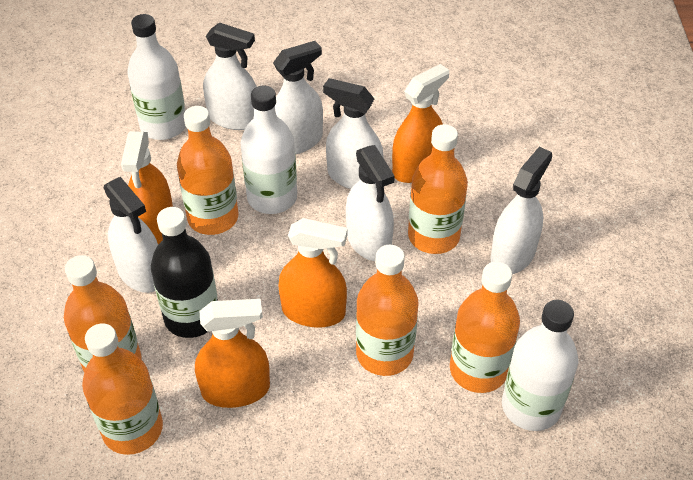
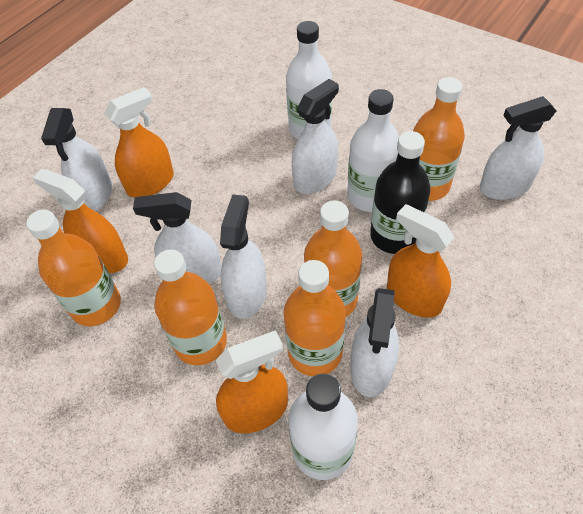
orange bottle: 6 -> 5

